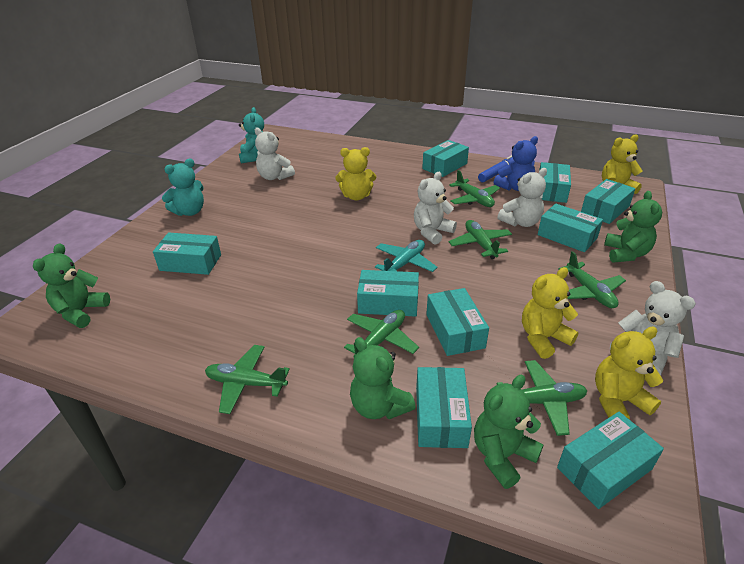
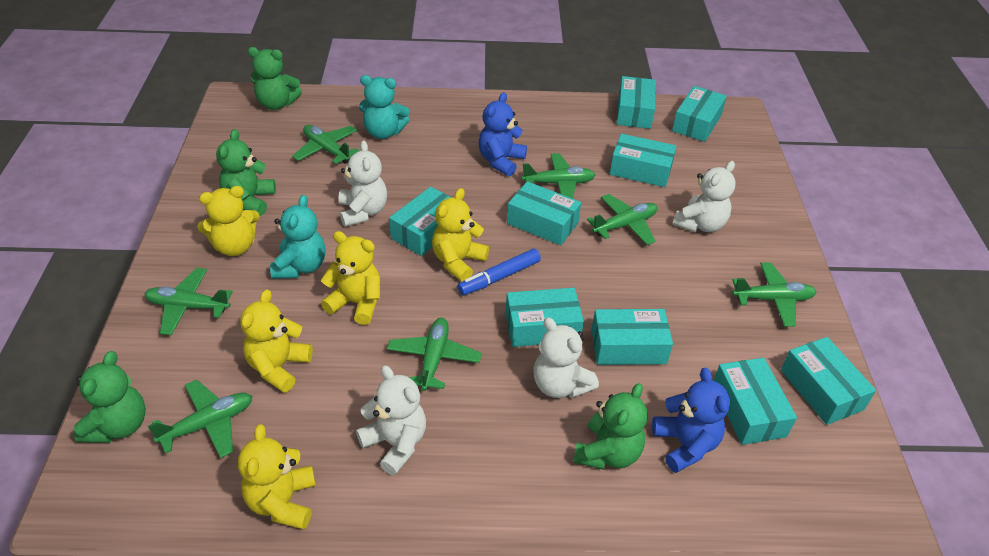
blue teddy bear: 1 -> 2
green plane: 6 -> 7
turquoise plane: 1 -> 0
yellow teddy bear: 4 -> 5

